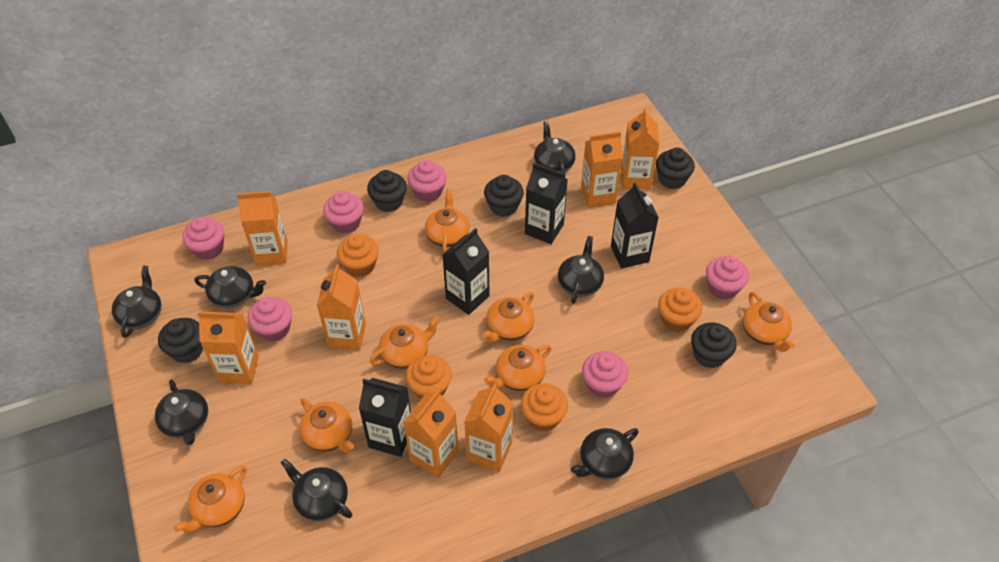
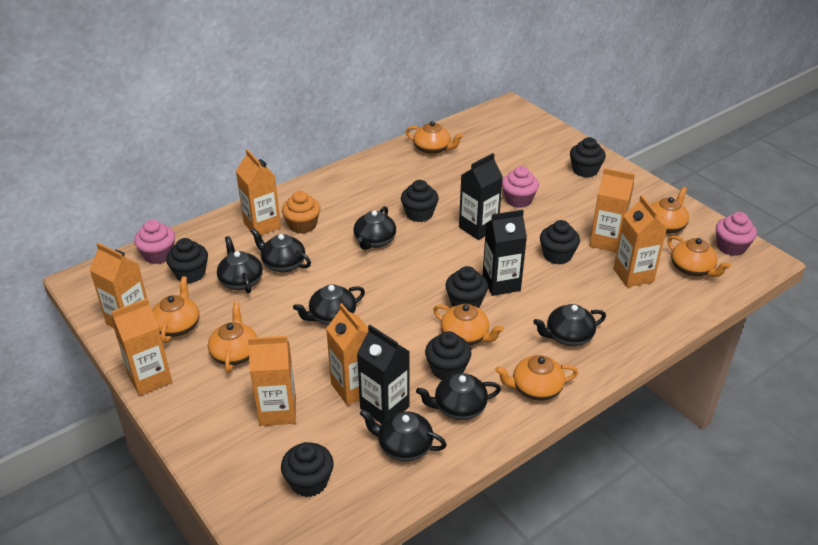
black carton: 4 -> 3
black cupcake: 5 -> 7
orange cupcake: 4 -> 1
pink cupcake: 6 -> 3

